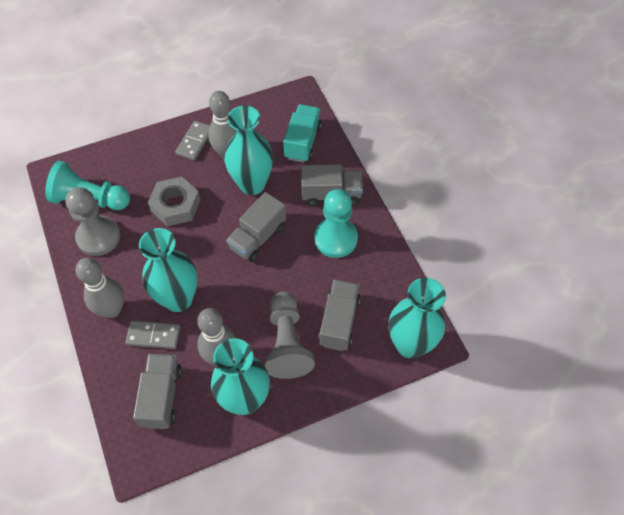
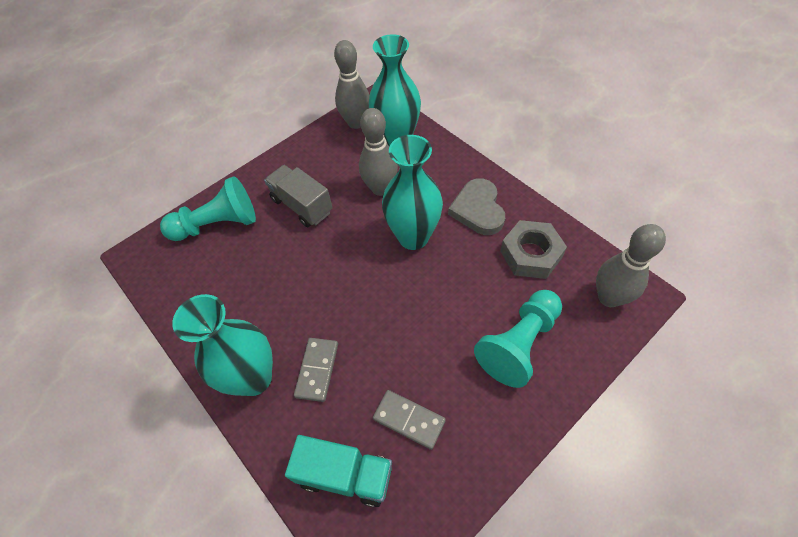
grey heart: 0 -> 1
grey pawn: 2 -> 0
grey truck: 4 -> 1
turquoise vase: 4 -> 3

